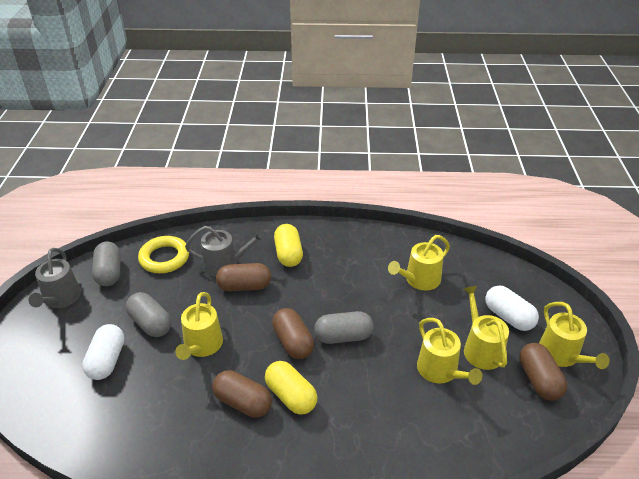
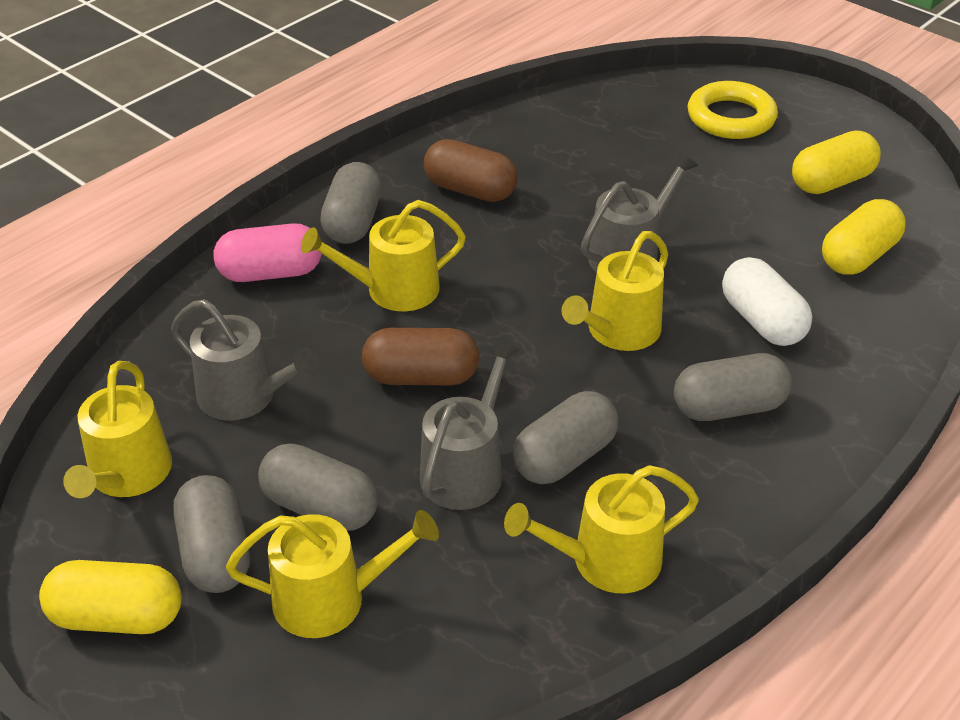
brown capsule: 4 -> 2
grey capsule: 3 -> 5
grey watering can: 2 -> 3
pink capsule: 0 -> 1
white capsule: 2 -> 1
yellow capsule: 2 -> 3

